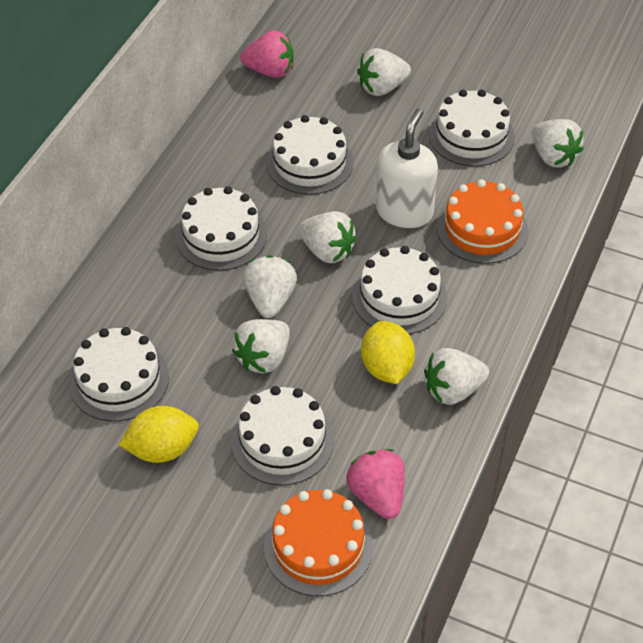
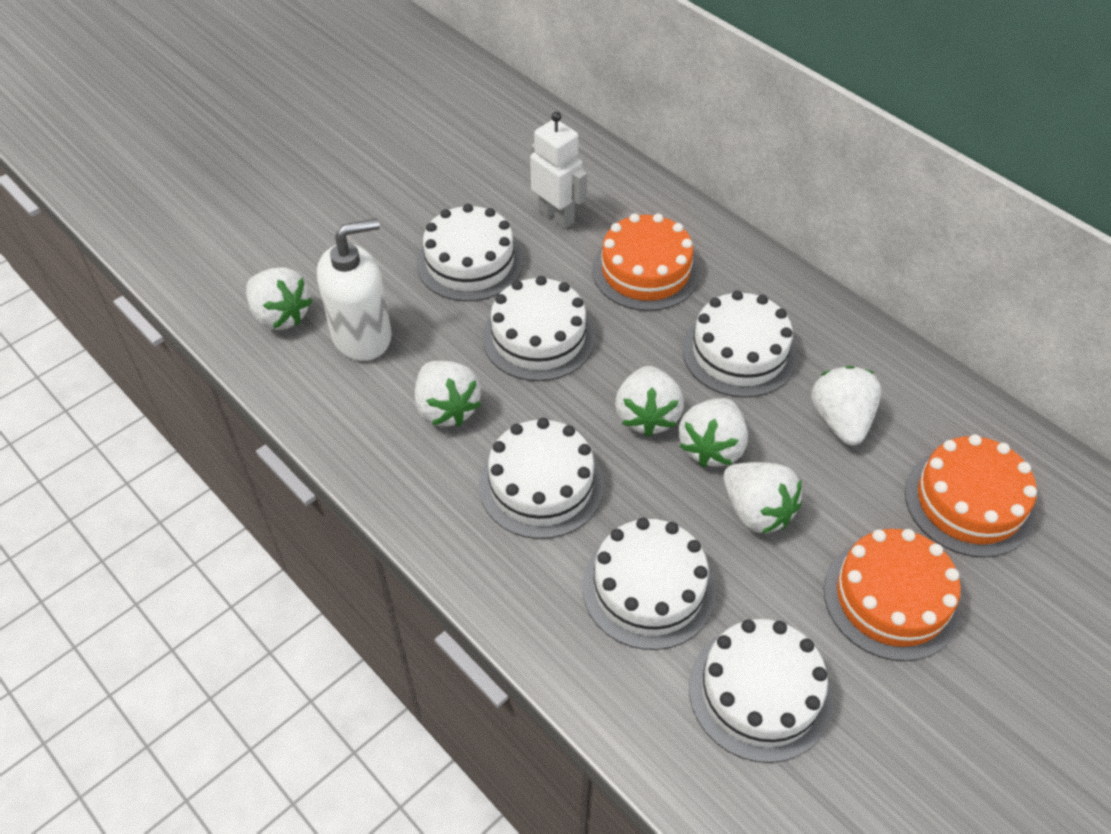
orange cake: 2 -> 3
pink strawberry: 2 -> 0
white robot: 0 -> 1
yellow lemon: 2 -> 0

